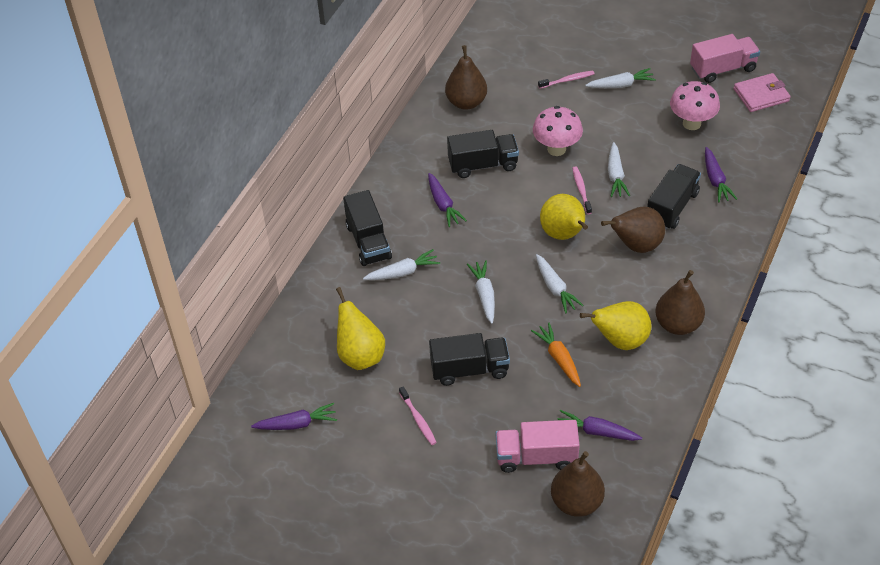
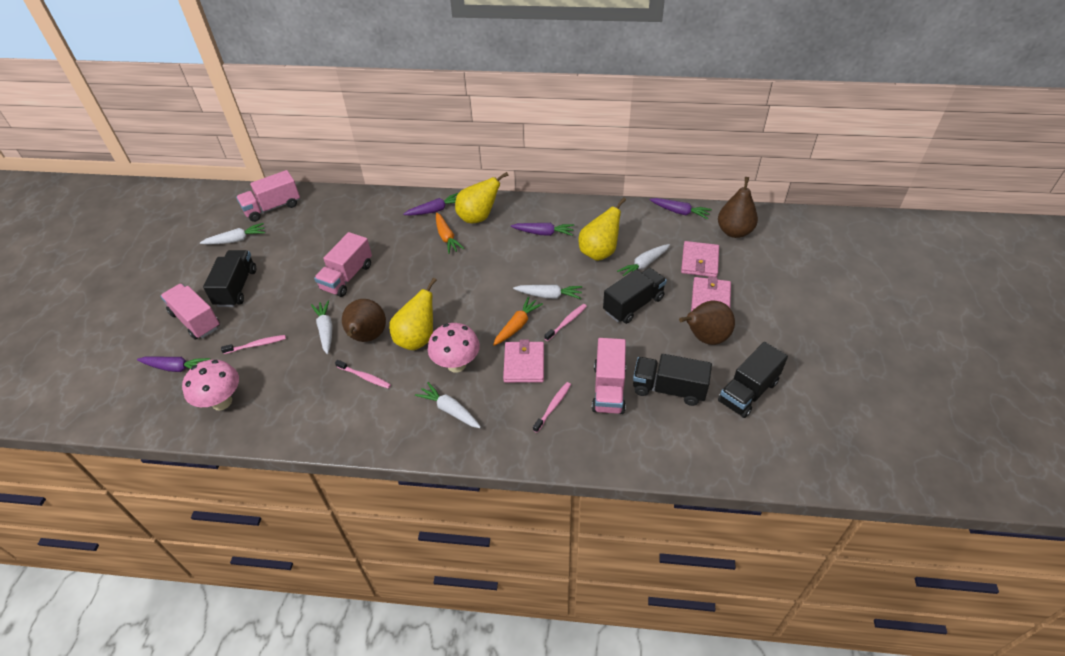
brown pear: 4 -> 3
orange carrot: 1 -> 2
pink toothbrush: 3 -> 4
pink truck: 2 -> 4
pink wallet: 1 -> 3

